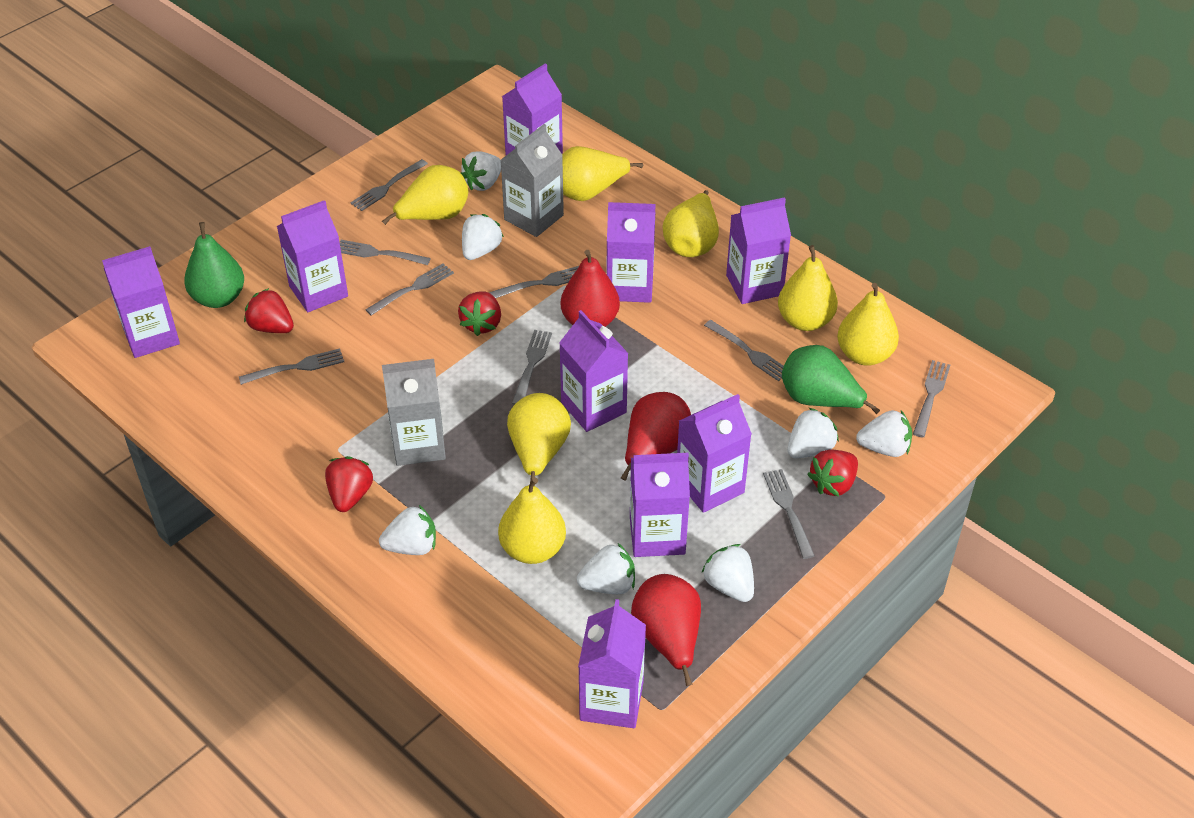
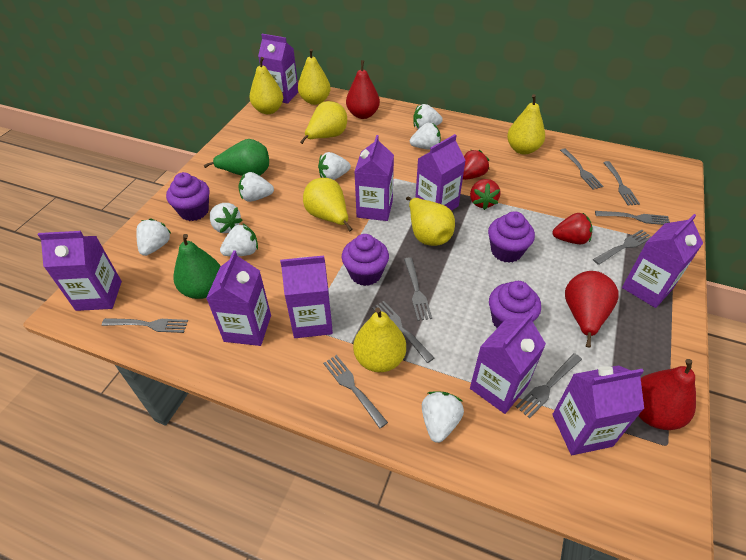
grey carton: 2 -> 0
purple cupcake: 0 -> 4
red strawberry: 4 -> 3
white strawberry: 7 -> 8

